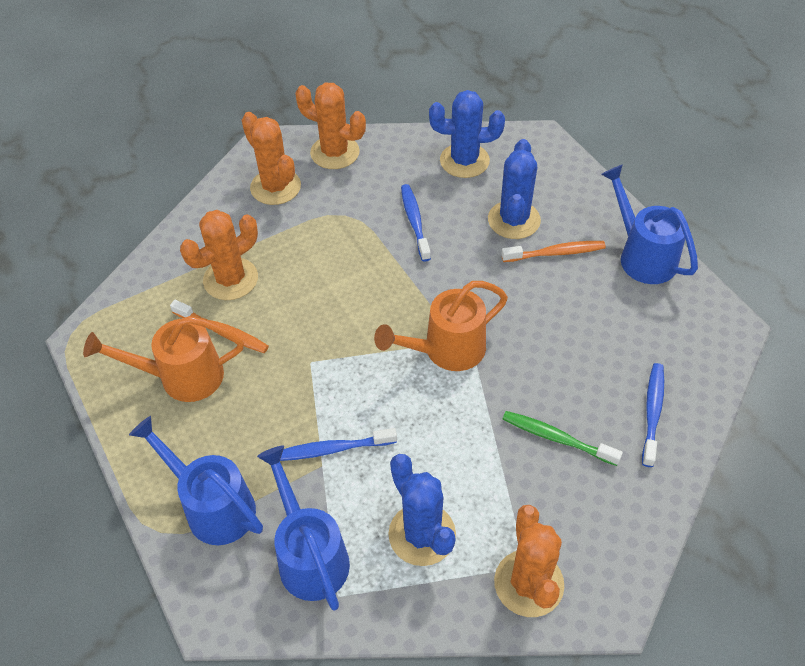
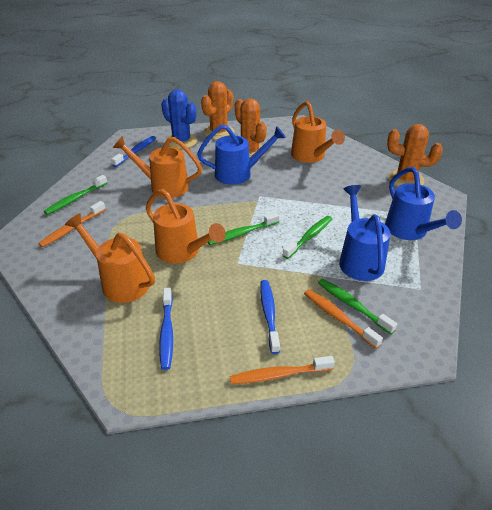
blue cactus: 3 -> 1
green toothbrush: 1 -> 4
orange cactus: 4 -> 3
orange toothbrush: 2 -> 3
orange watering can: 2 -> 4

